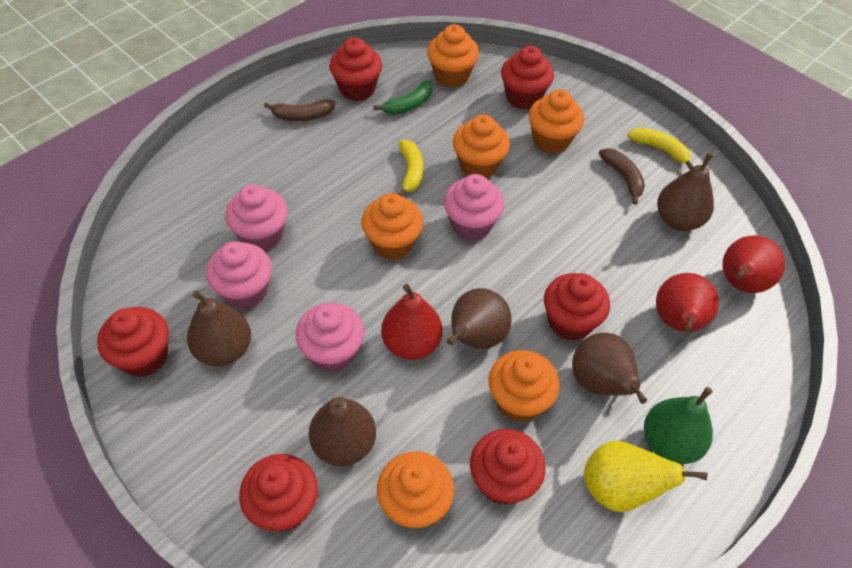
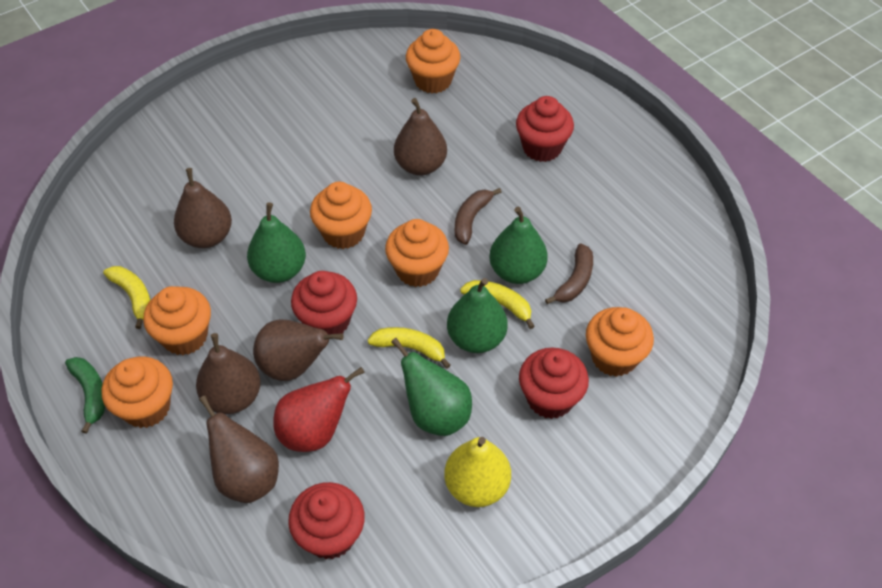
green pear: 1 -> 4
pink cupcake: 4 -> 0
red cupcake: 6 -> 4
red pear: 3 -> 1
yellow banana: 2 -> 3

